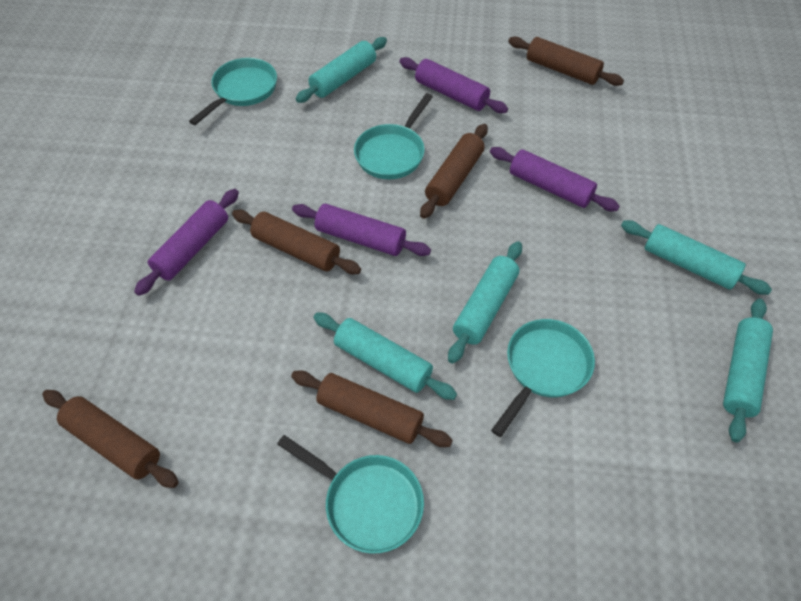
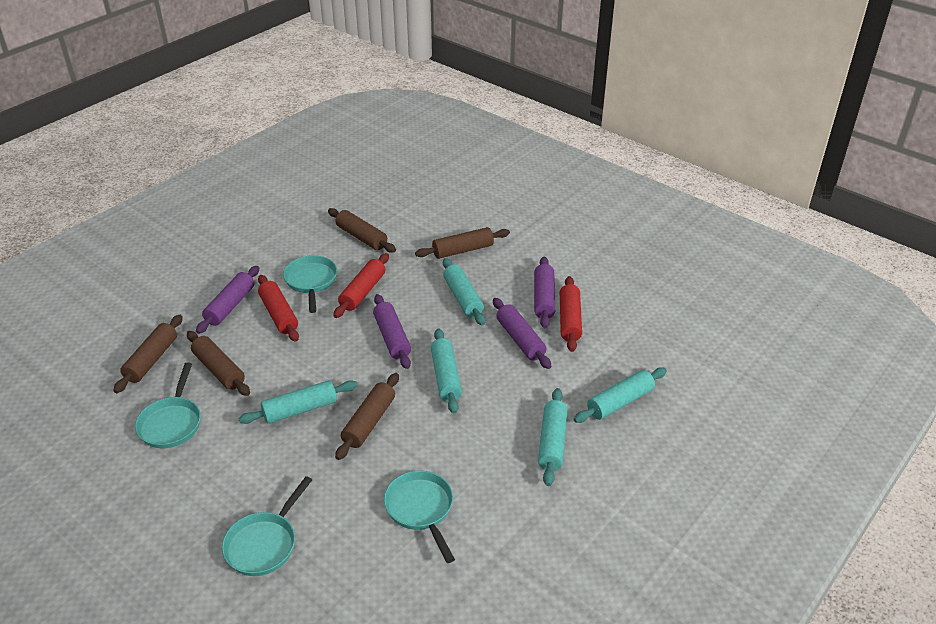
red rolling pin: 0 -> 3

